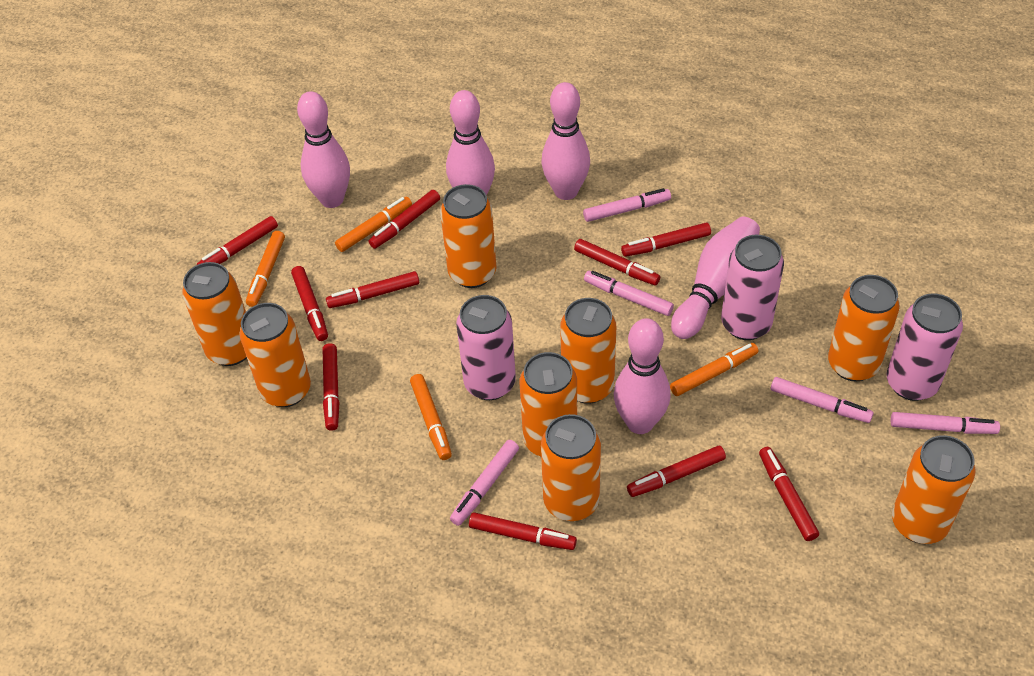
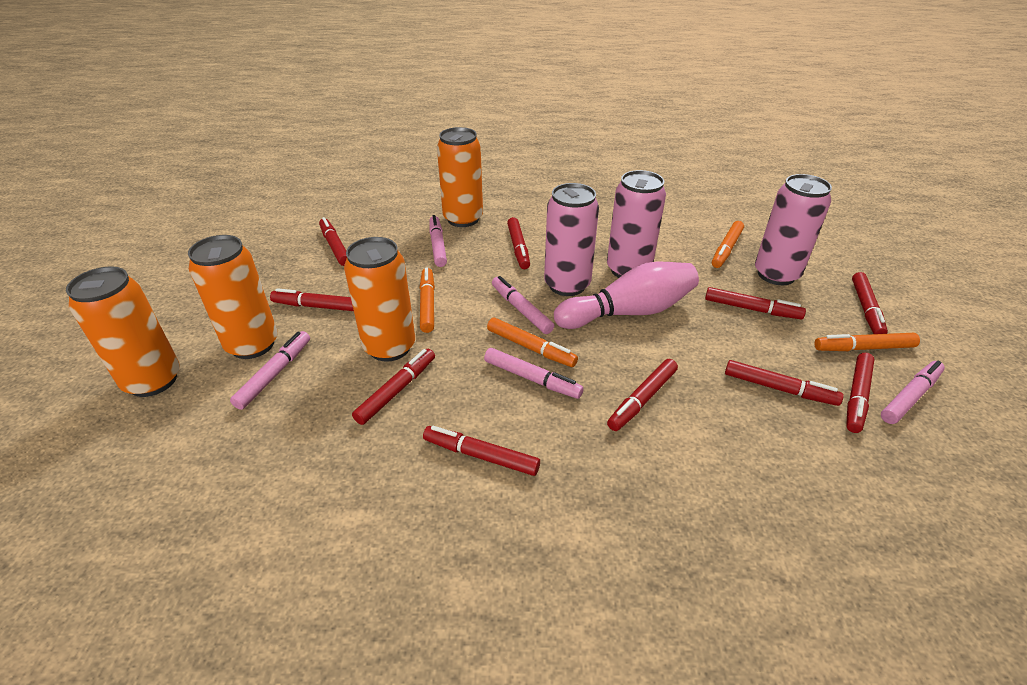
orange can: 8 -> 4
pink bowling pin: 5 -> 1

